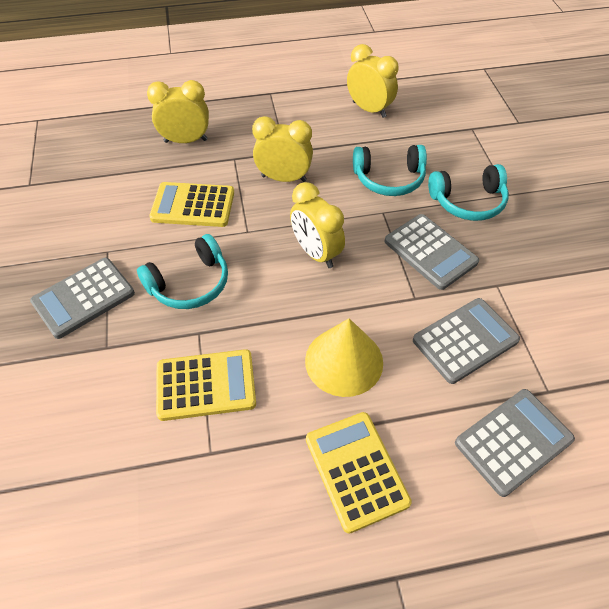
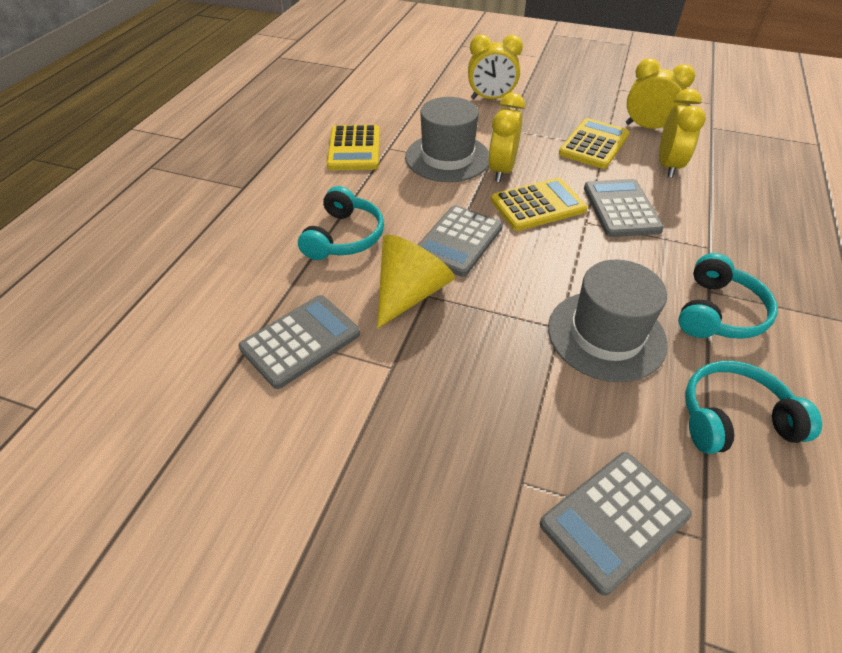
grey hat: 0 -> 2

